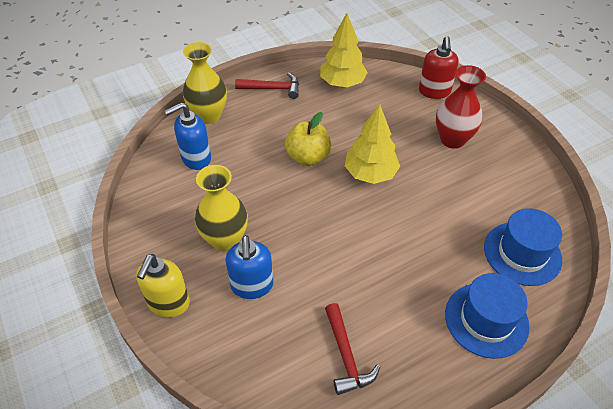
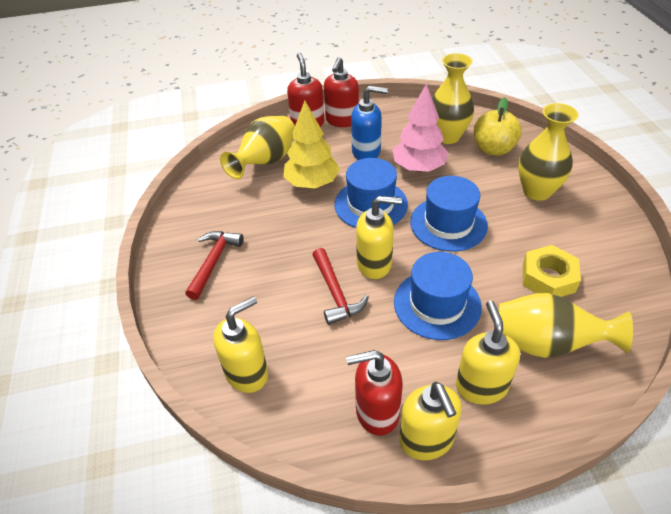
blue hat: 2 -> 3
blue soap dispenser: 2 -> 1
pink tree: 0 -> 1
red soap dispenser: 1 -> 3
red vase: 1 -> 0
yellow nut: 0 -> 1
yellow soap dispenser: 1 -> 4
yellow tree: 2 -> 1
yellow vase: 2 -> 4

